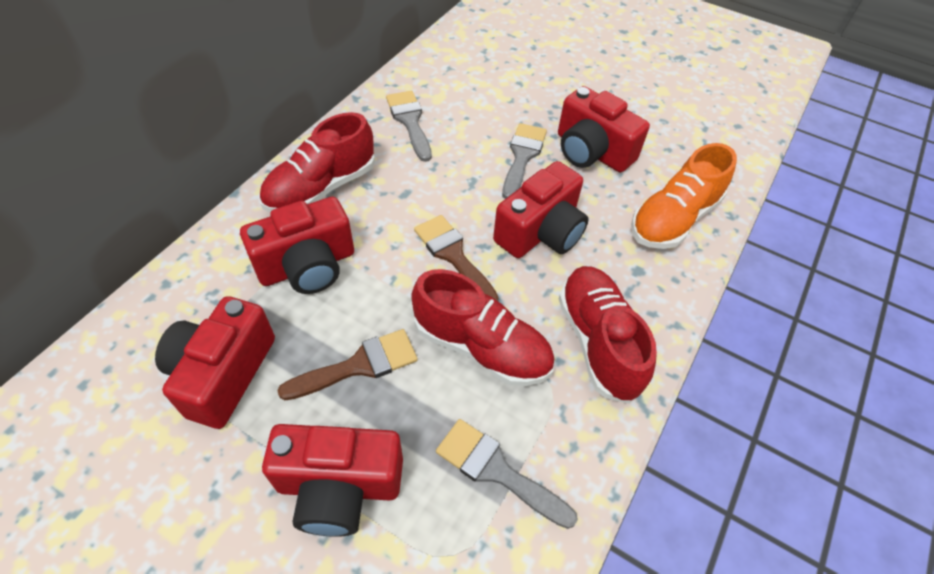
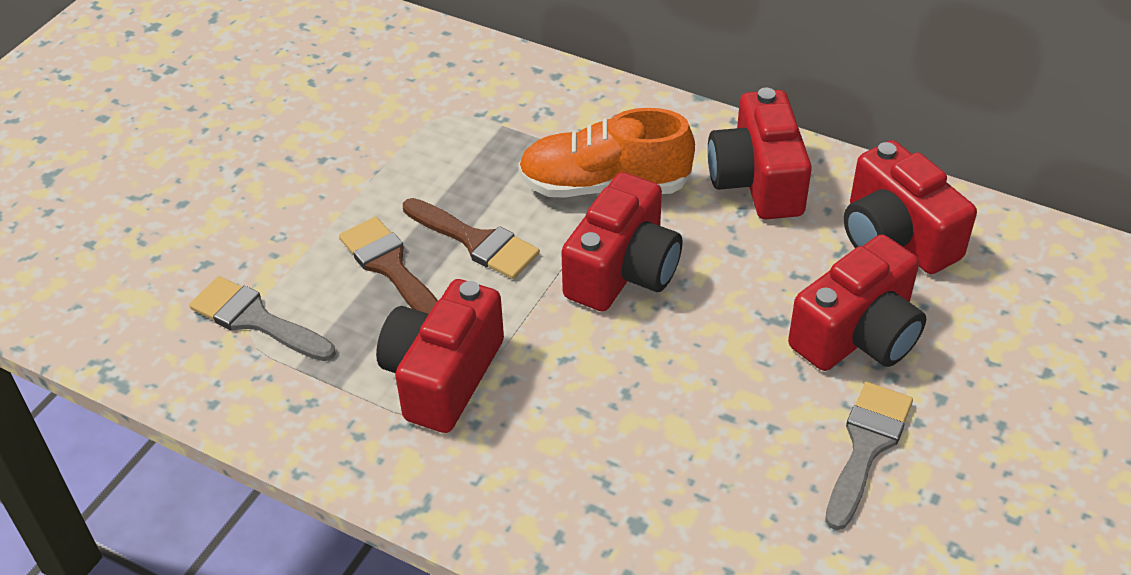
grey brush: 3 -> 2
red shoe: 3 -> 0

